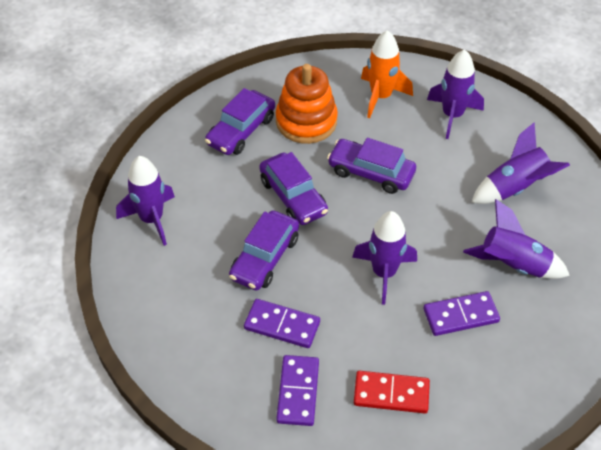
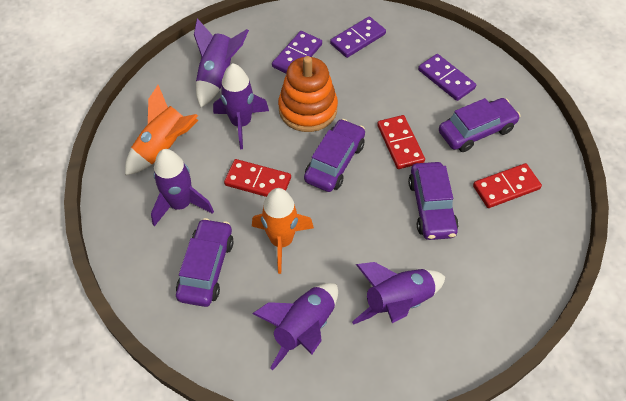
orange rocket: 1 -> 2
red domino: 1 -> 3

